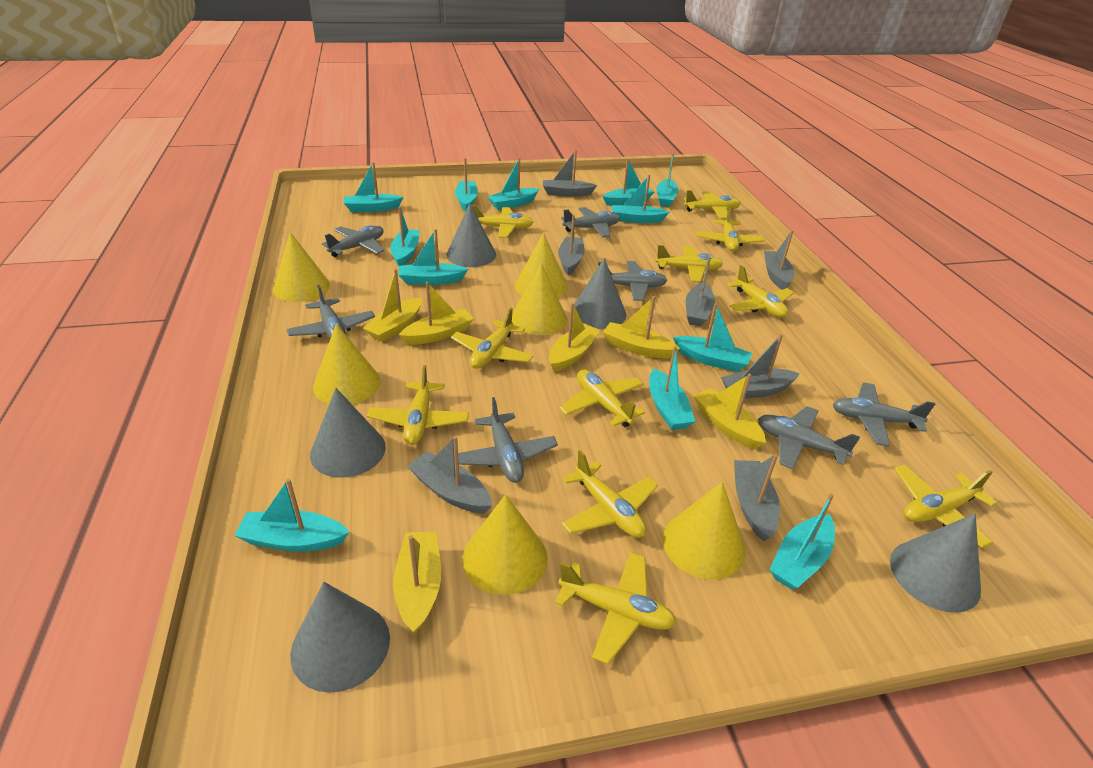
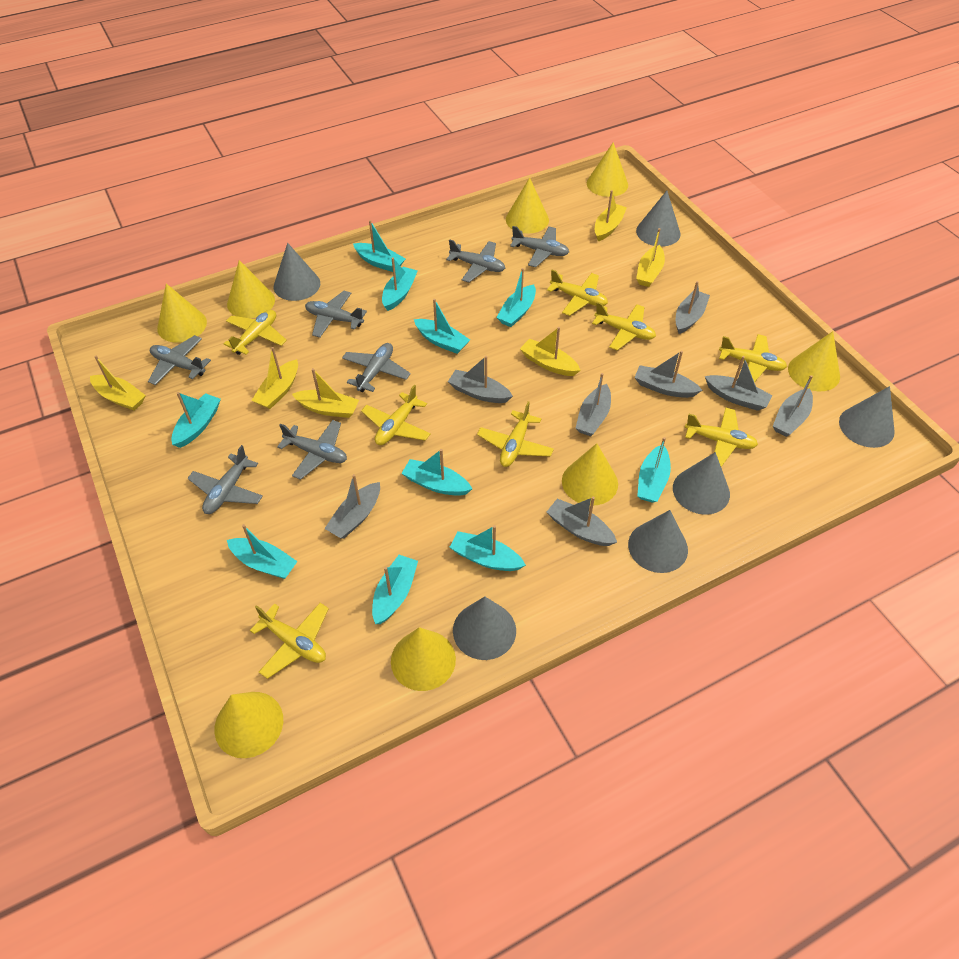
grey boat: 7 -> 8
grey cone: 5 -> 6
turquoise boat: 12 -> 10
yellow cone: 6 -> 8
yellow plane: 11 -> 8

